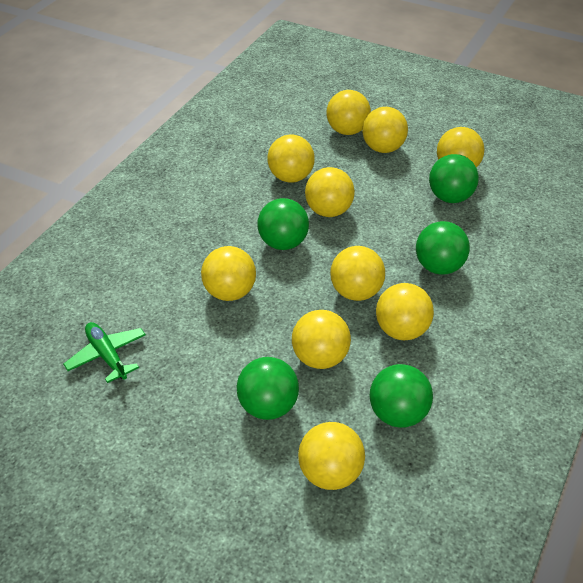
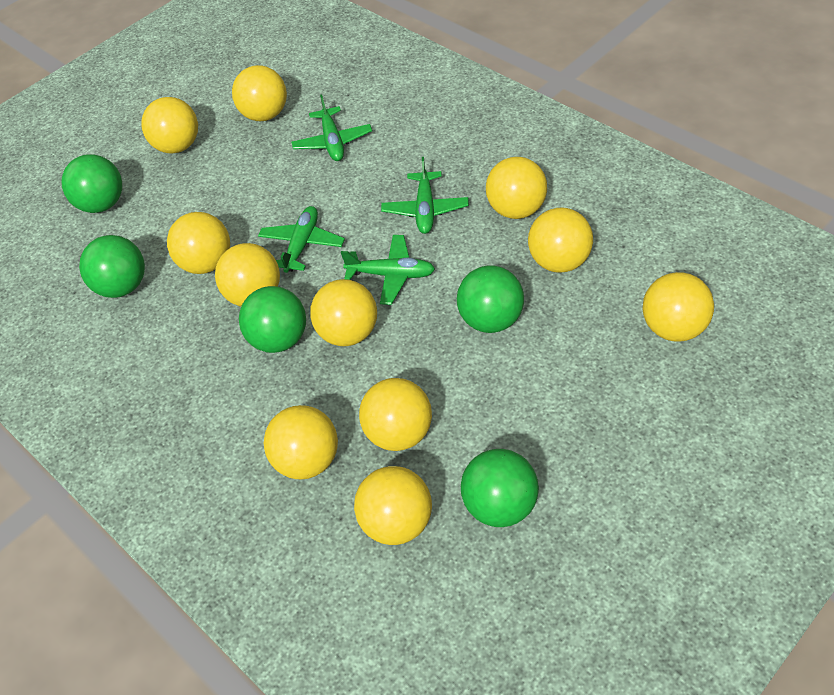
green plane: 1 -> 4
yellow ball: 10 -> 11

